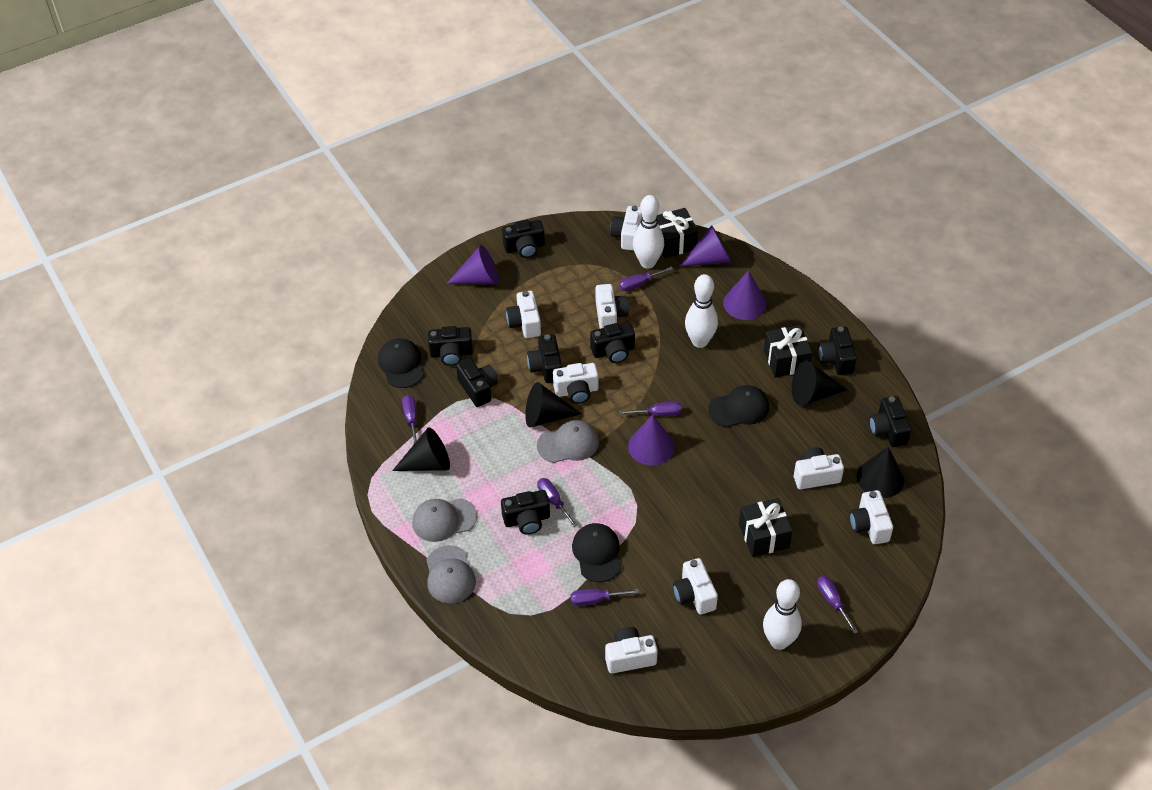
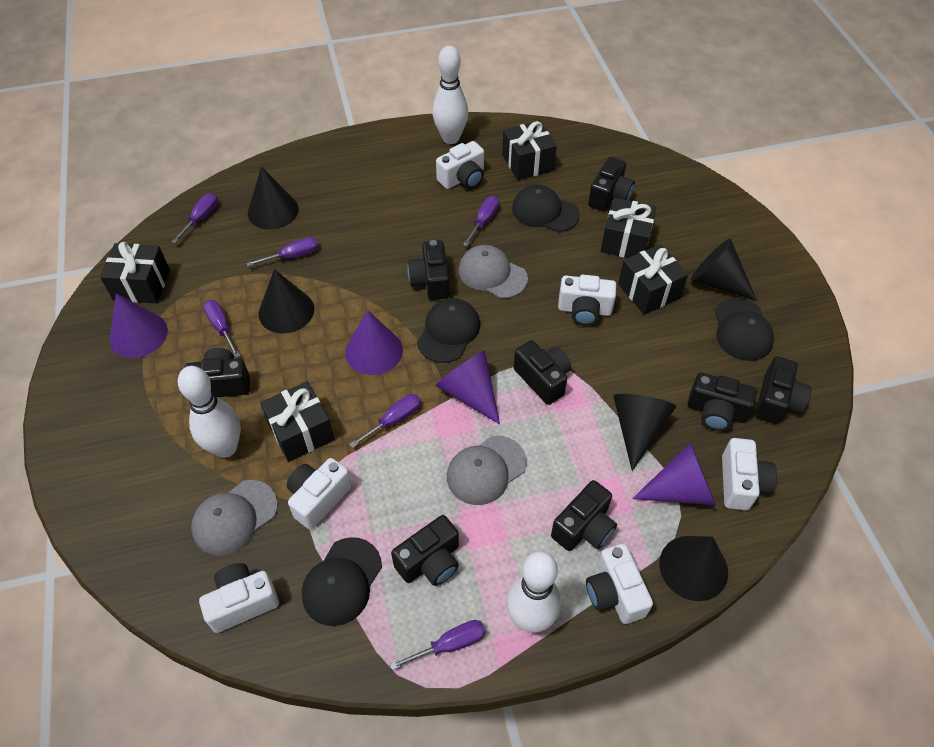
black cap: 3 -> 4
black cone: 4 -> 5
black gift: 3 -> 5
white camera: 8 -> 6

